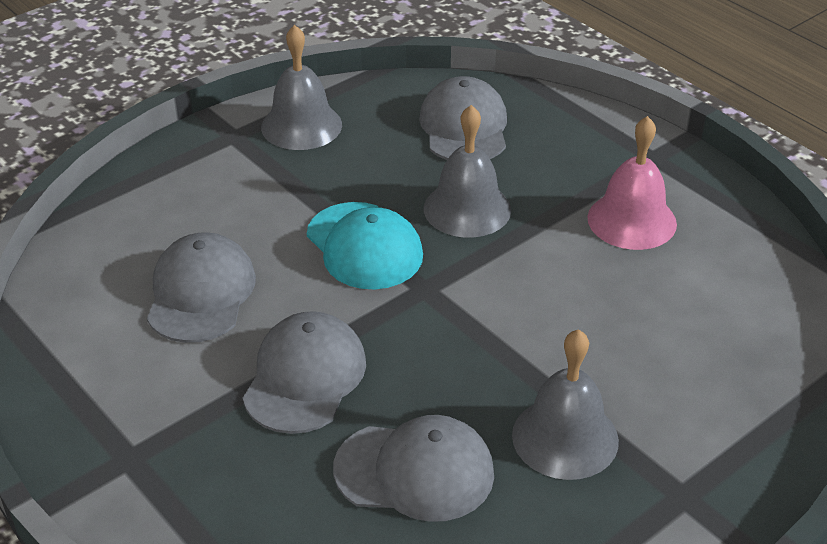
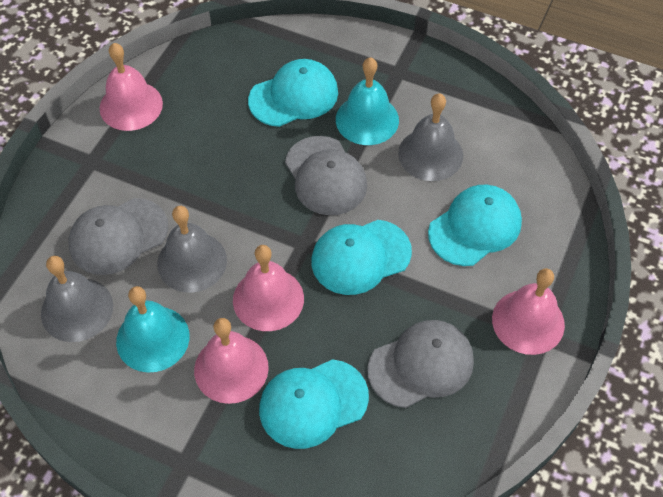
grey cap: 4 -> 3
pink bell: 1 -> 4
turquoise bell: 0 -> 2
turquoise cap: 1 -> 4

